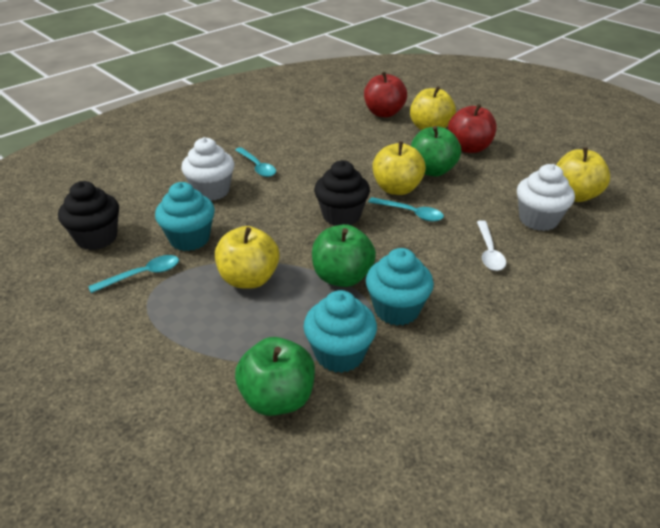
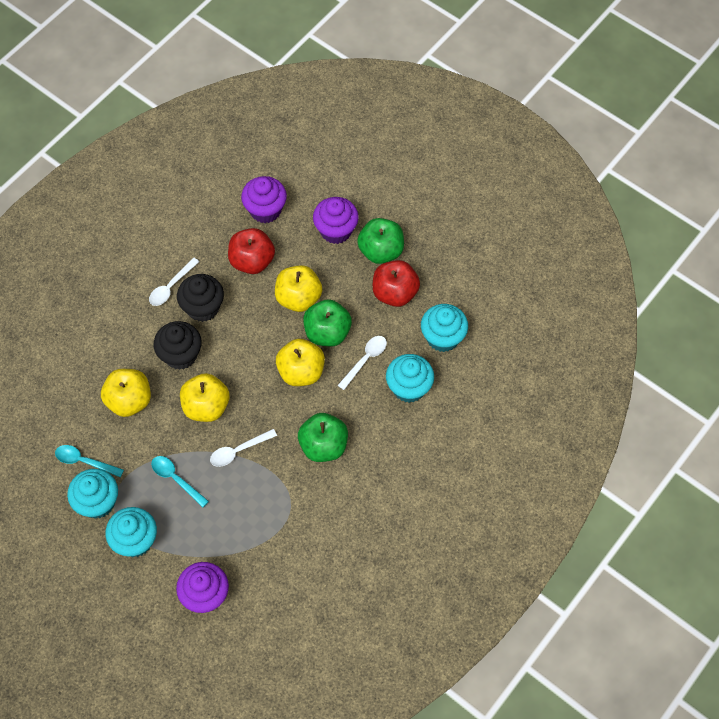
purple cupcake: 0 -> 3
turquoise cupcake: 3 -> 4
turquoise spoon: 3 -> 2
white cupcake: 2 -> 0
white spoon: 1 -> 3

